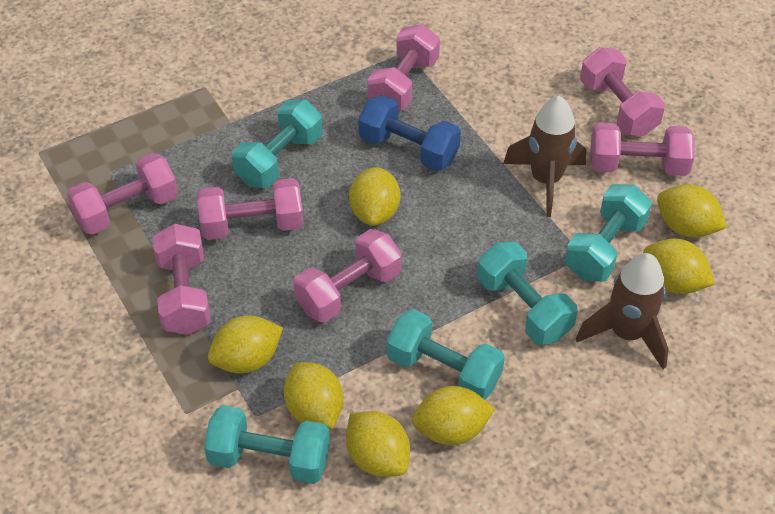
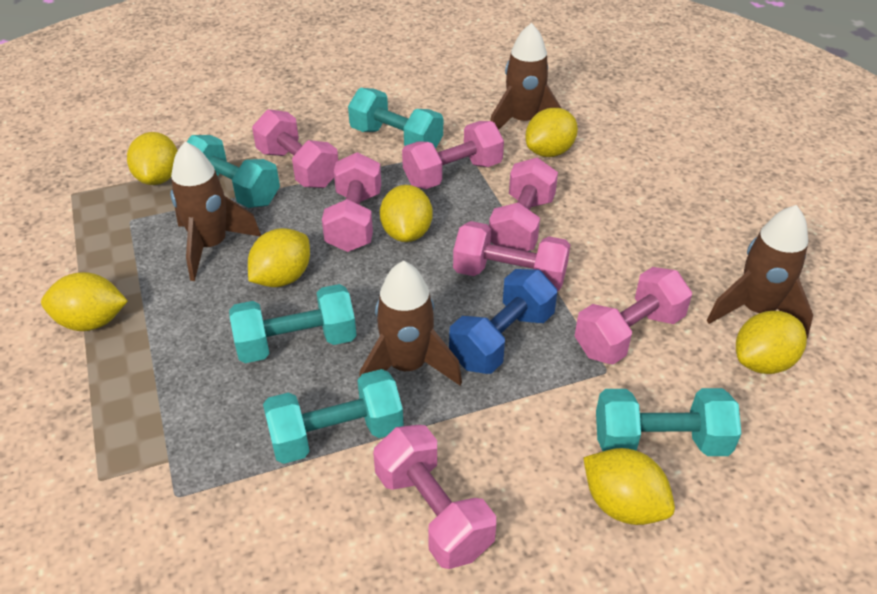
brown rocket: 2 -> 4

